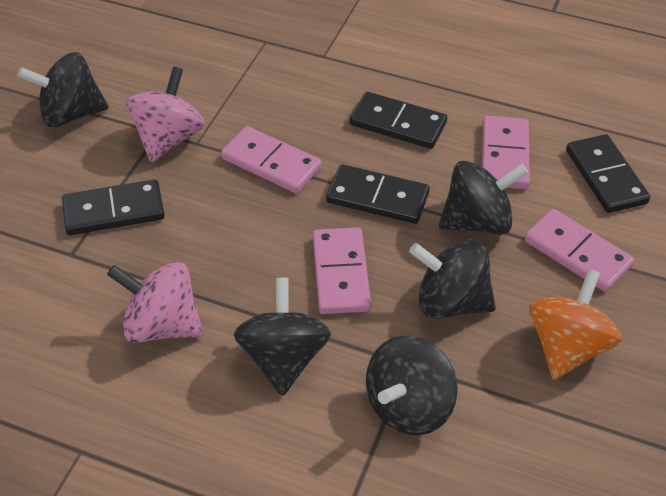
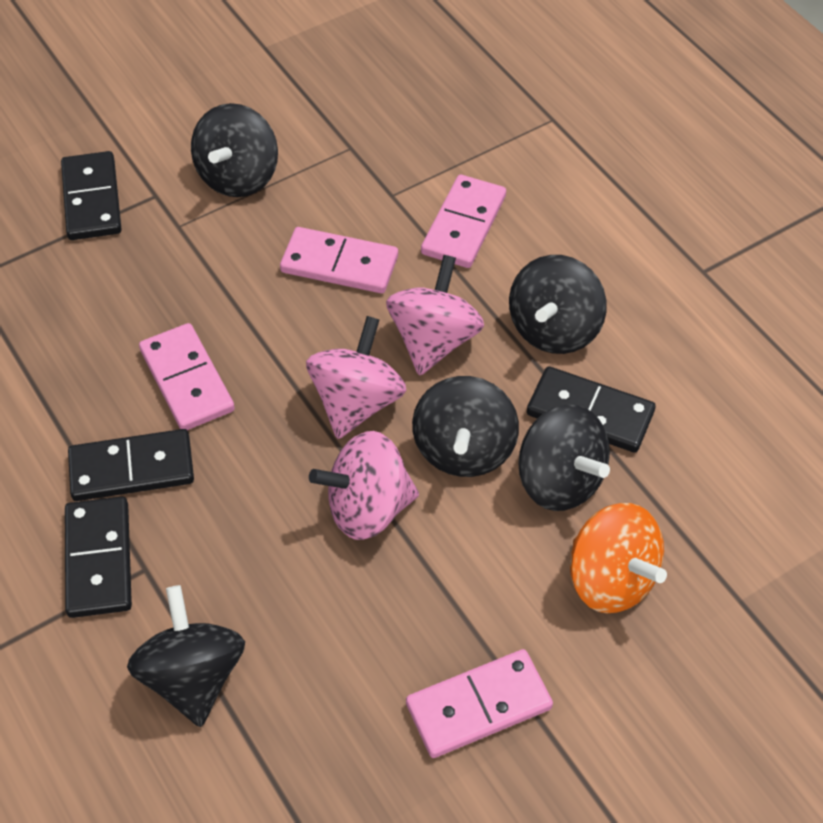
pink spinning top: 2 -> 3

